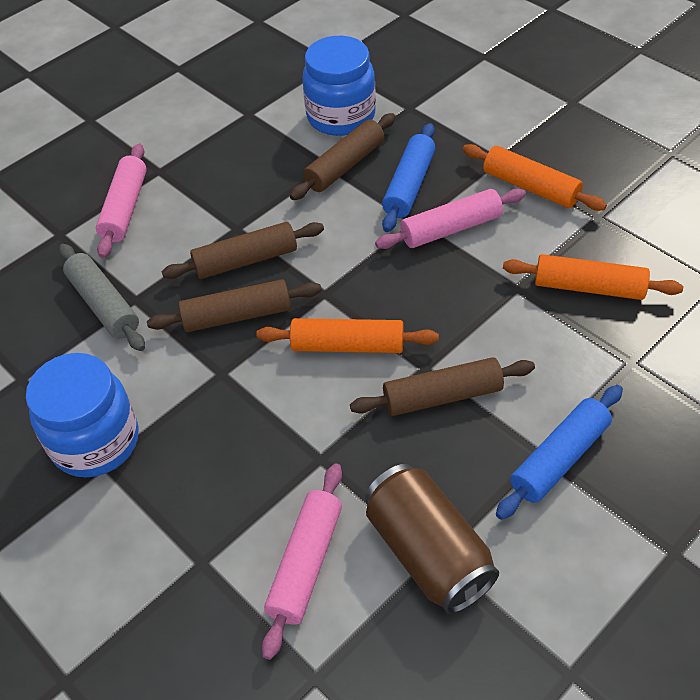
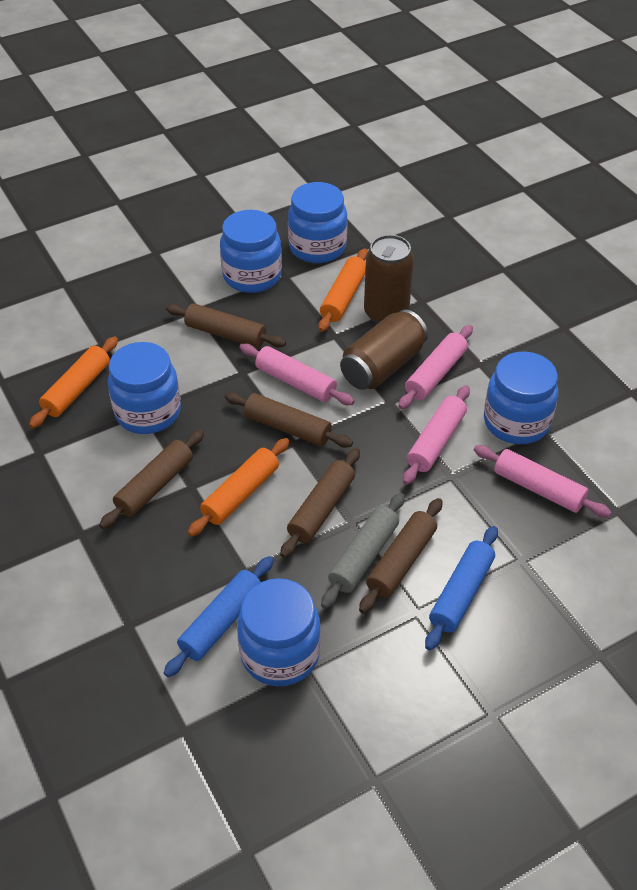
blue jar: 2 -> 5
brown can: 1 -> 2
brown rolling pin: 4 -> 5
pink rolling pin: 3 -> 4

